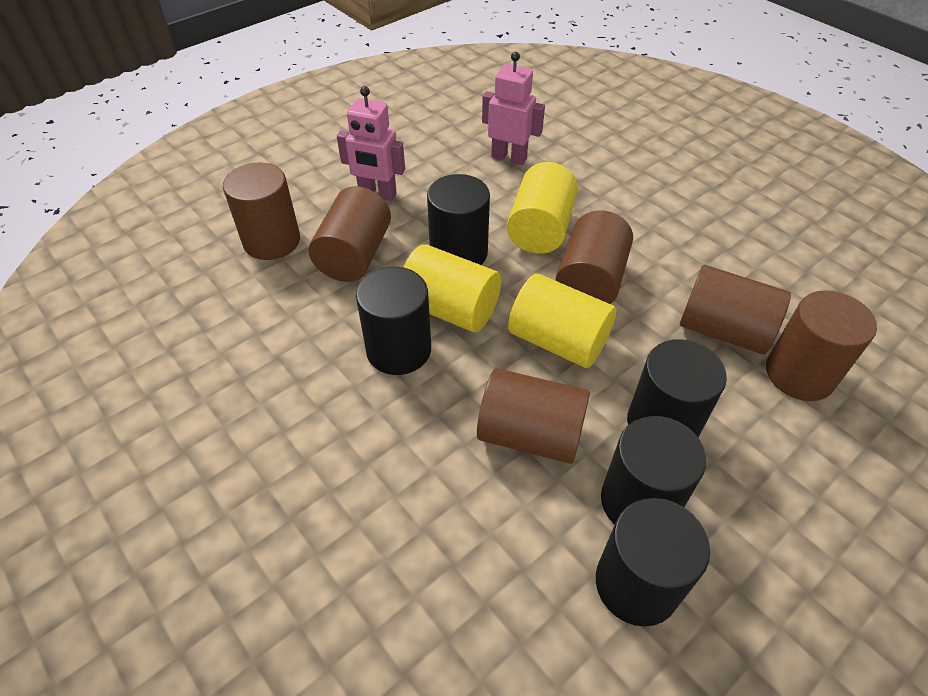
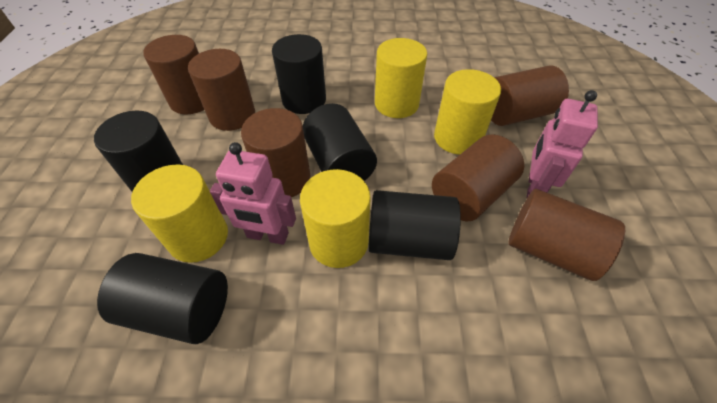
yellow cylinder: 3 -> 4

